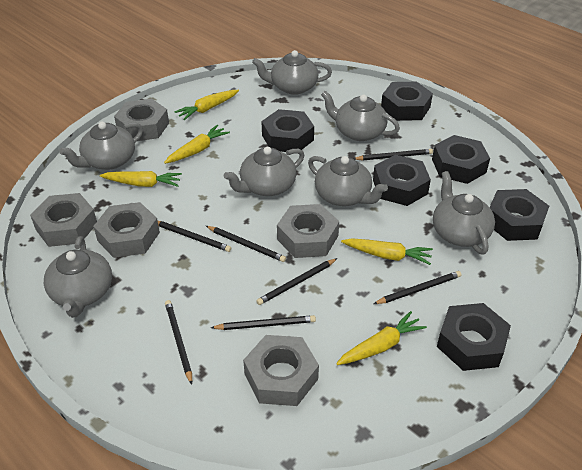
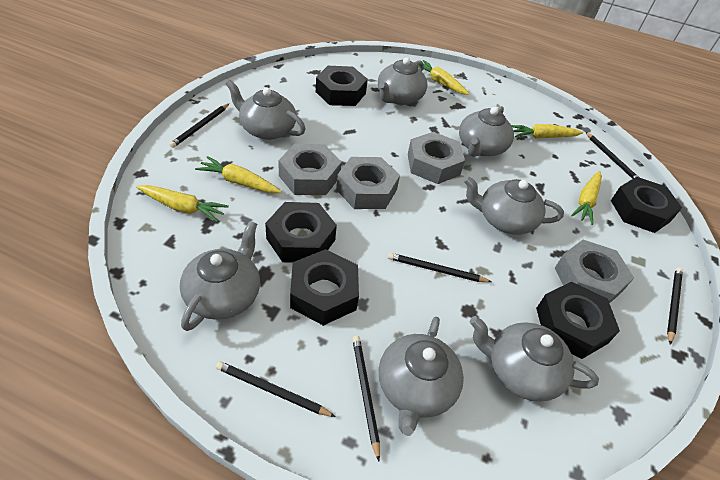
black nut: 6 -> 5
black pencil: 7 -> 6
grey nut: 5 -> 4

